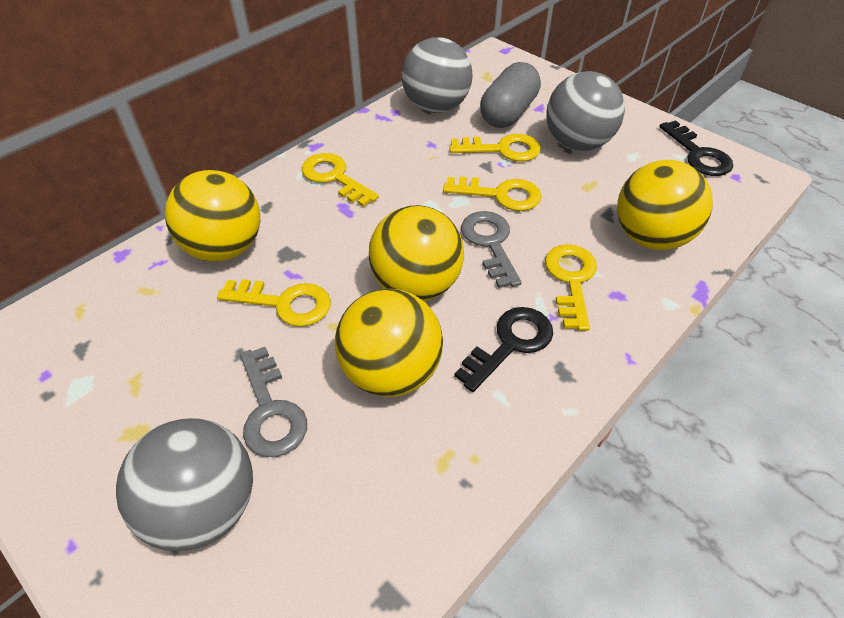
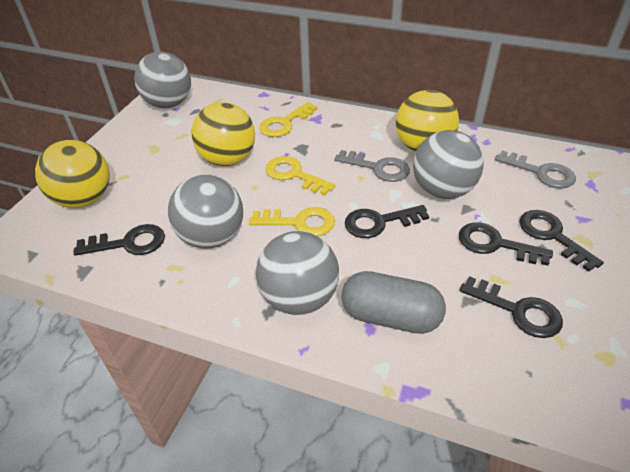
black key: 2 -> 5
grey ball: 3 -> 4
yellow ball: 4 -> 3
yellow key: 5 -> 3

